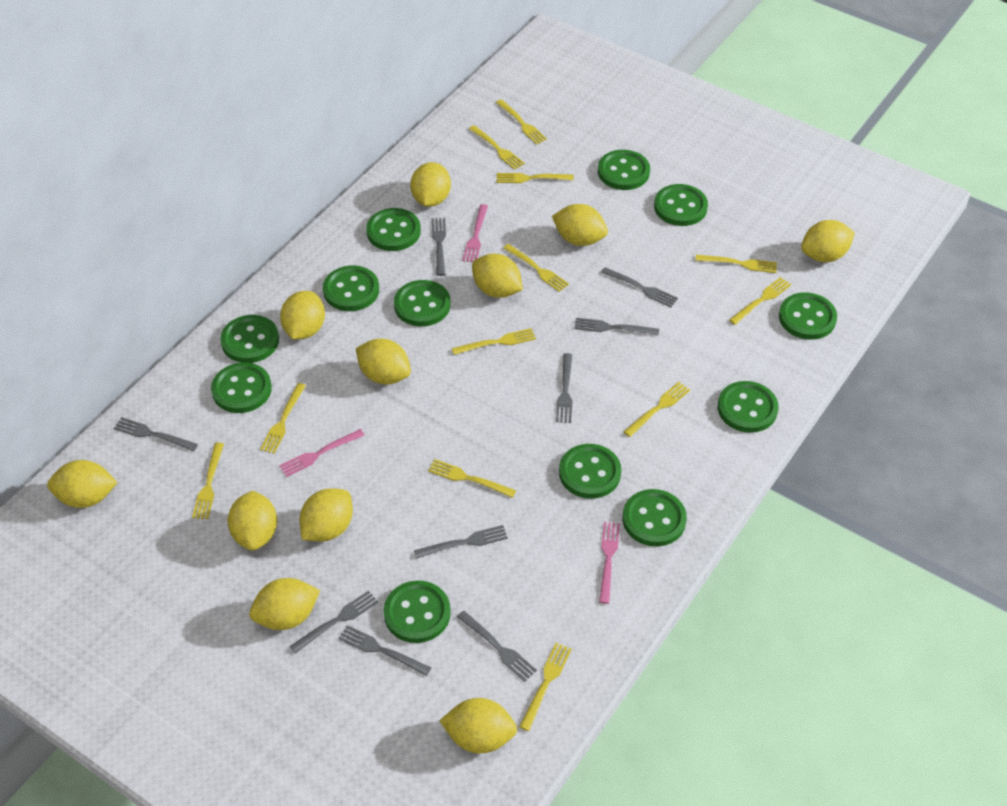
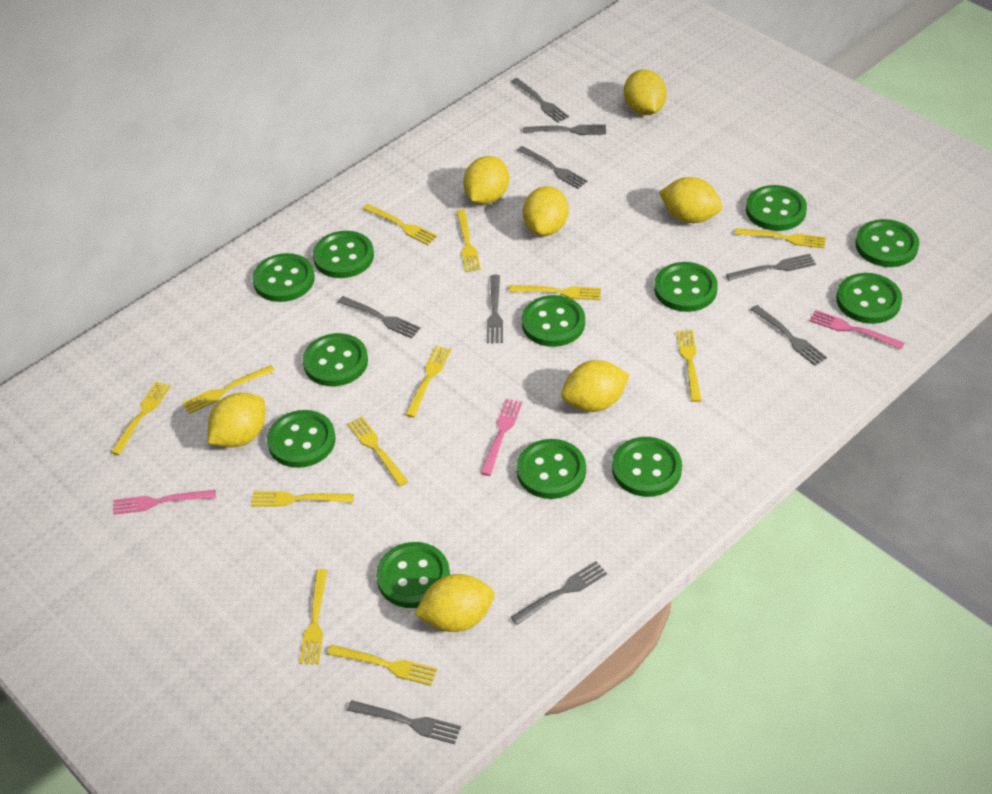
yellow lemon: 11 -> 7

